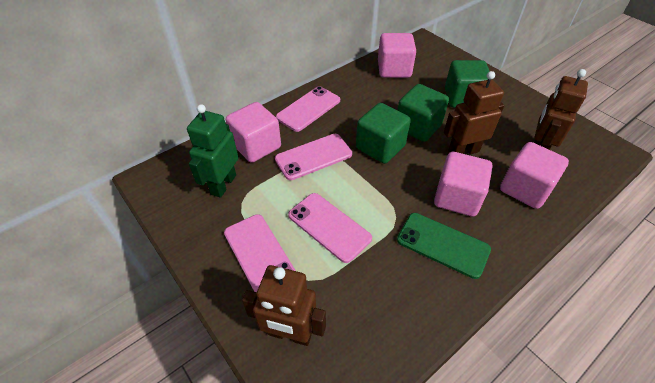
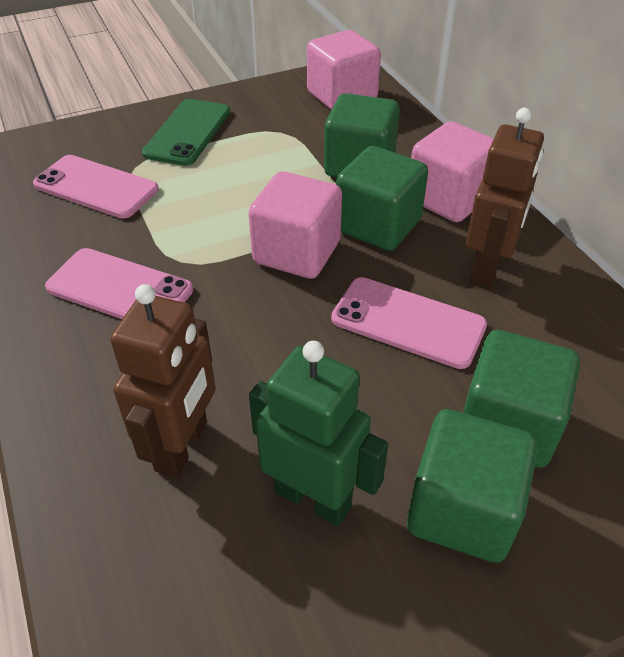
brown robot: 3 -> 2
green cube: 3 -> 4
pink cube: 4 -> 3
pink phone: 4 -> 3

